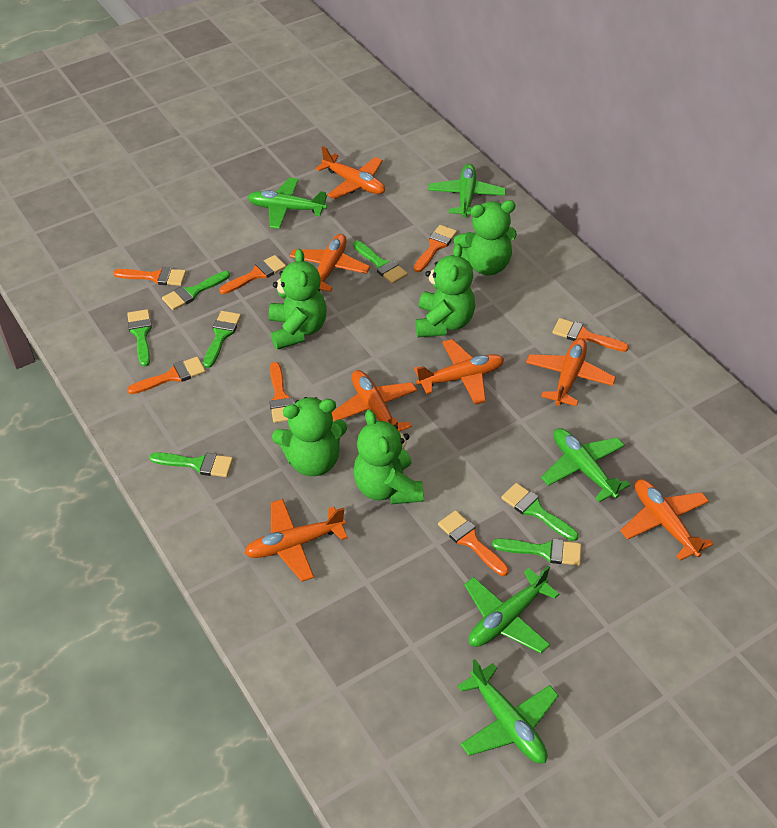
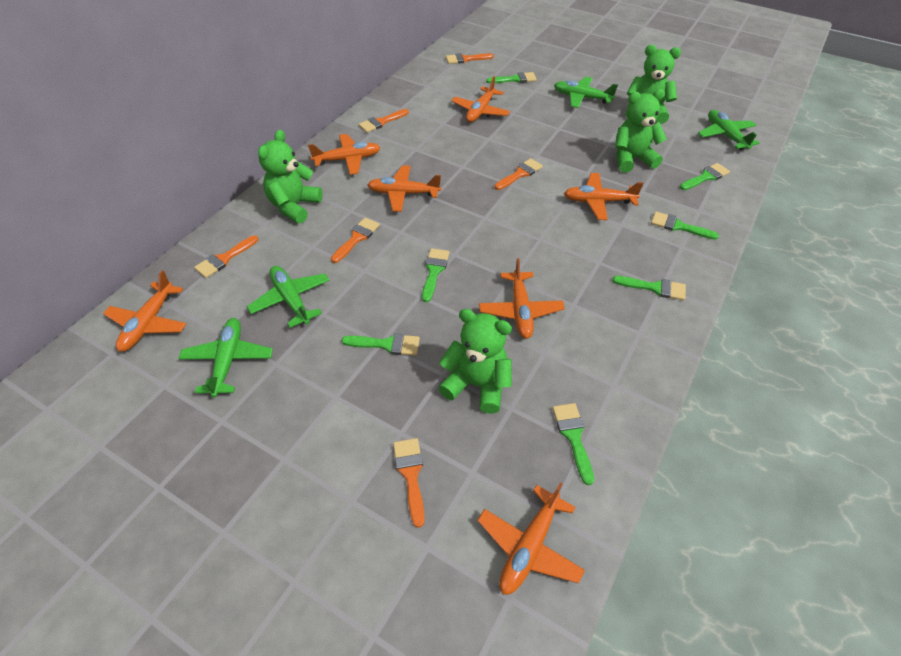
green plane: 5 -> 4
green teddy bear: 5 -> 4
orange brush: 7 -> 6

